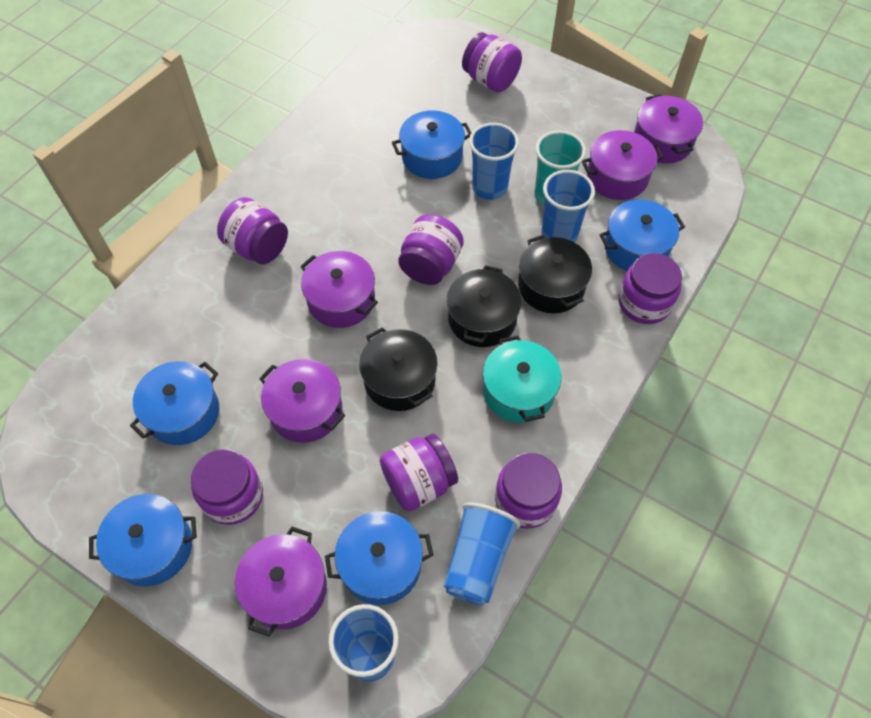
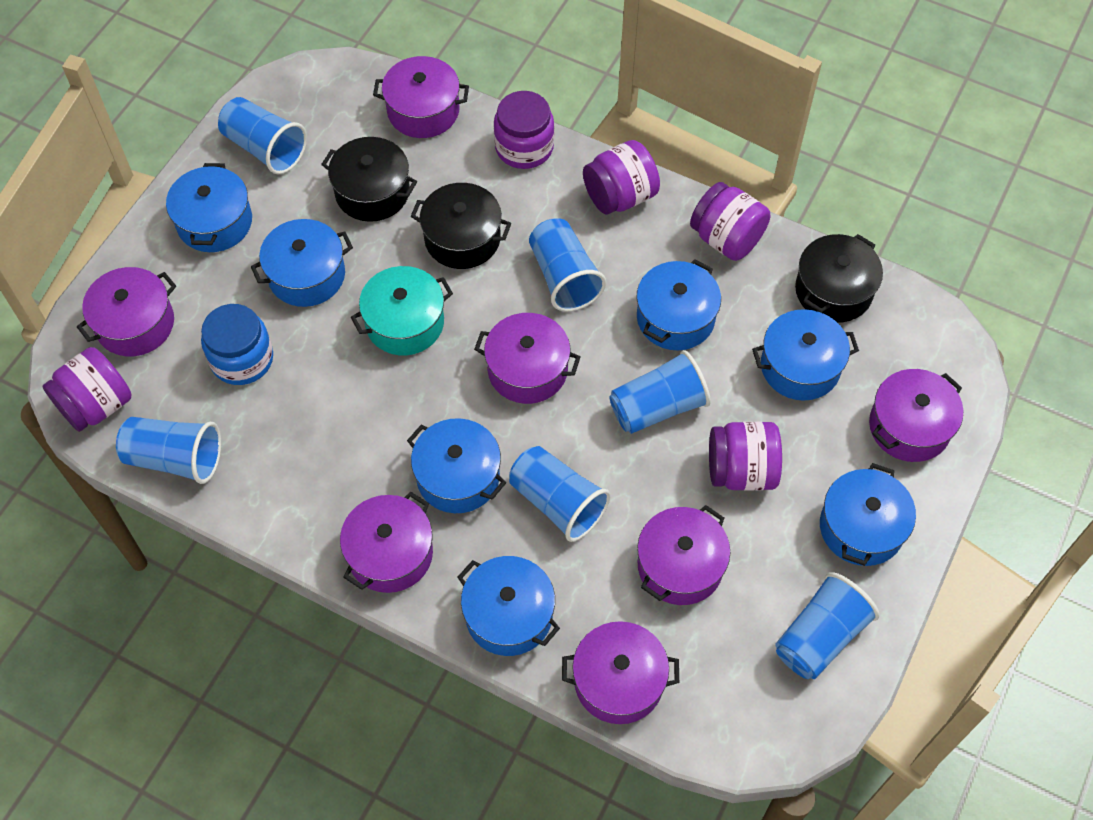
blue cup: 4 -> 6
blue jar: 0 -> 1
blue pot: 5 -> 7
purple jar: 7 -> 5
purple pot: 5 -> 7
turquoise cup: 1 -> 0

